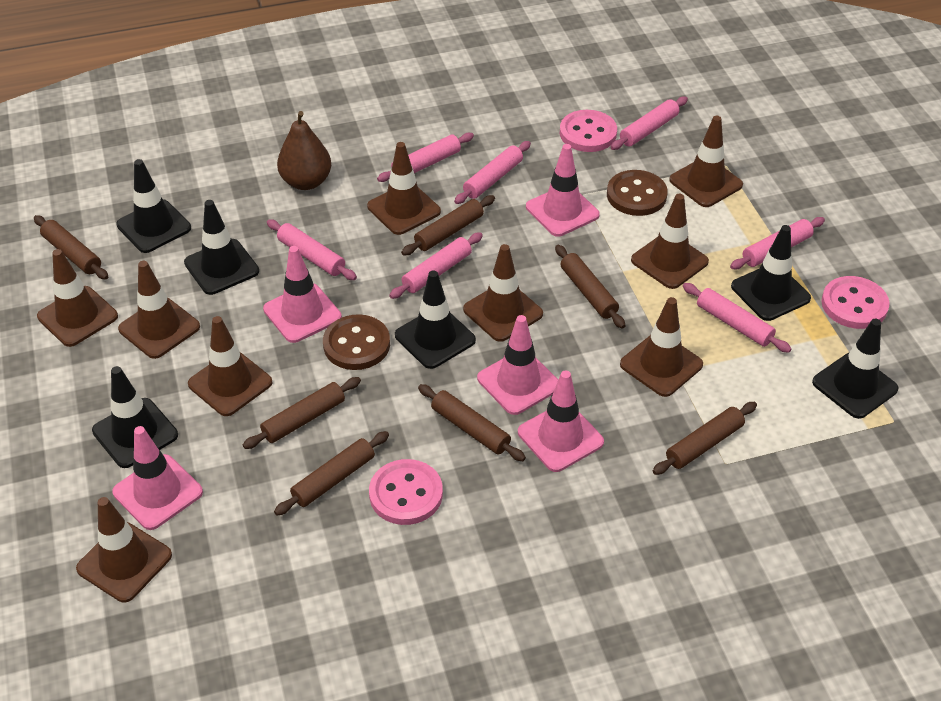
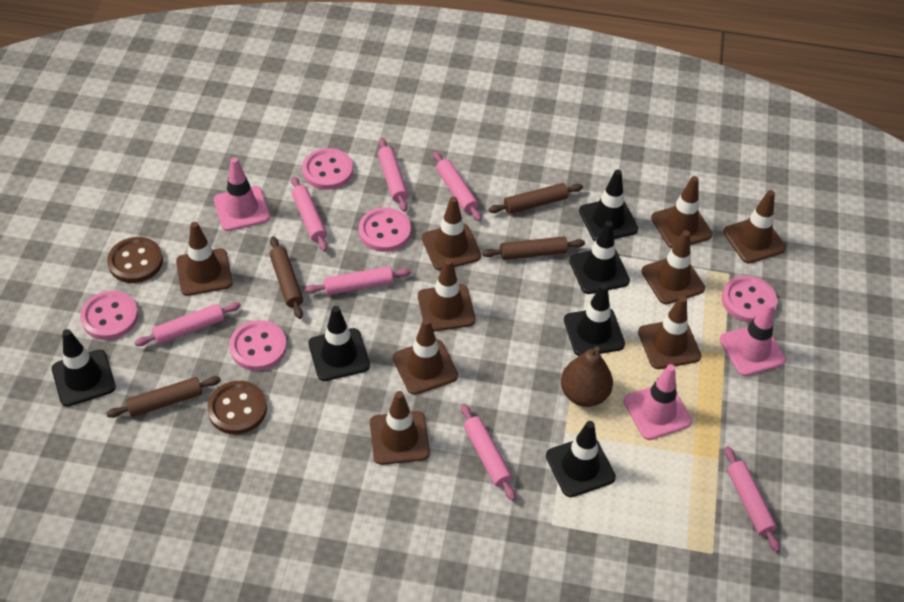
brown rolling pin: 7 -> 4
pink button: 3 -> 5
pink traffic cone: 5 -> 3

